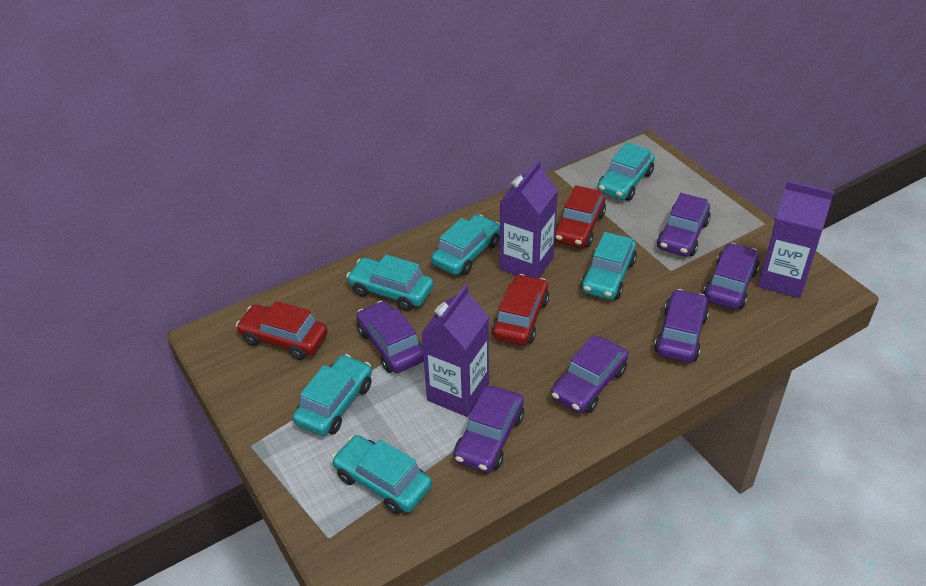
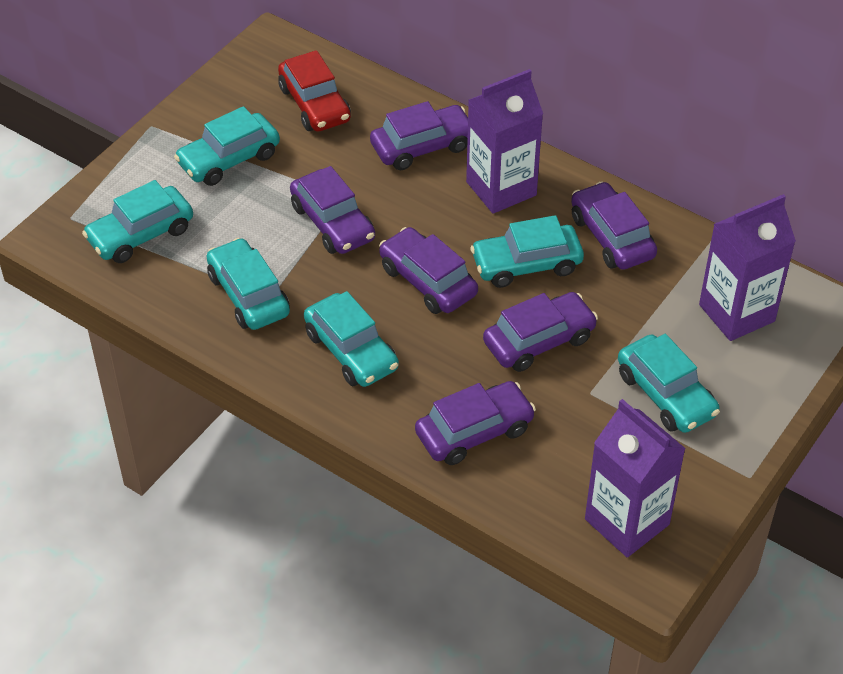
red car: 3 -> 1

